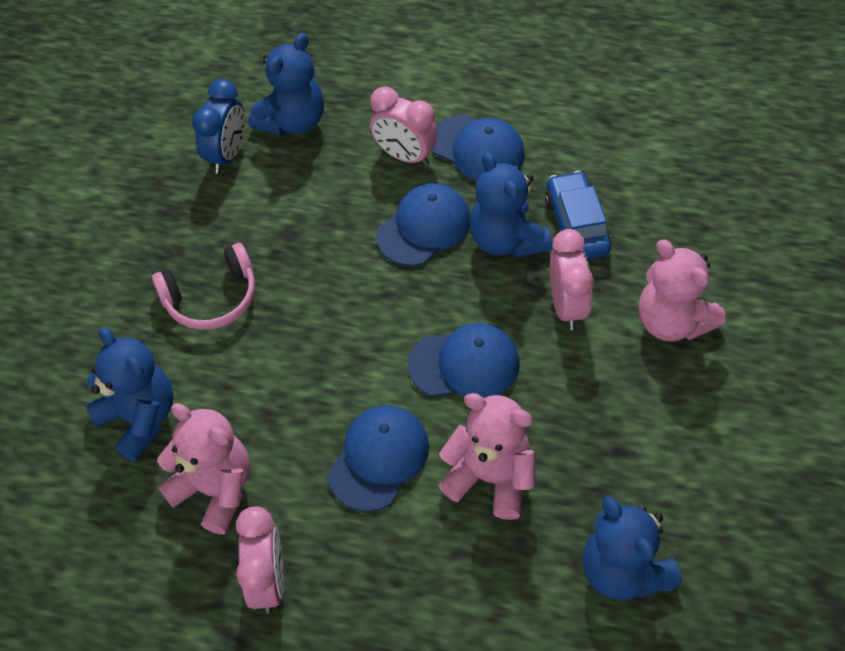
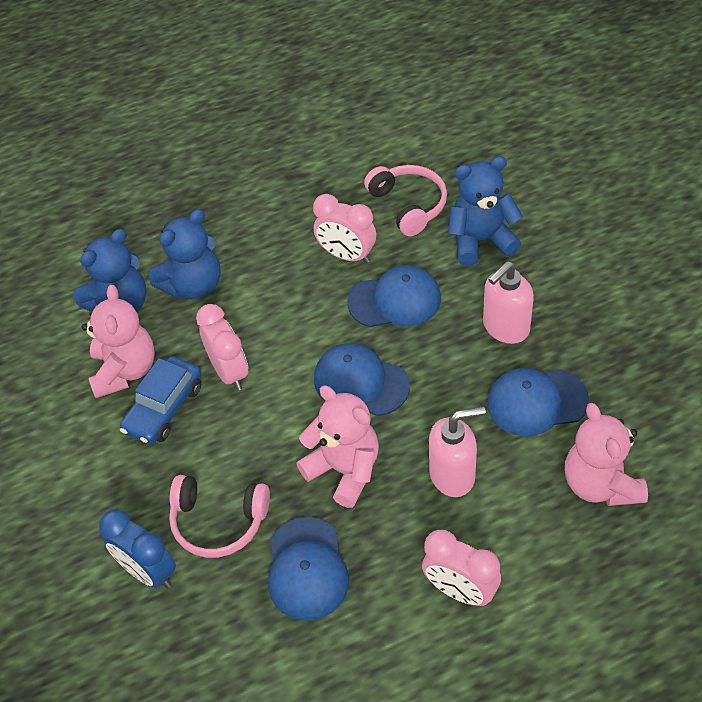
blue teddy bear: 4 -> 3
pink headphones: 1 -> 2
pink soap dispenser: 0 -> 2

